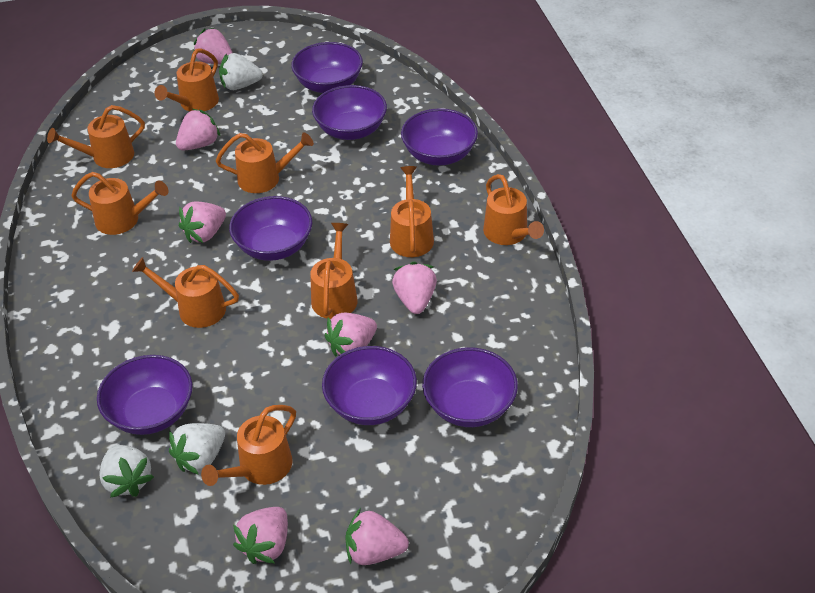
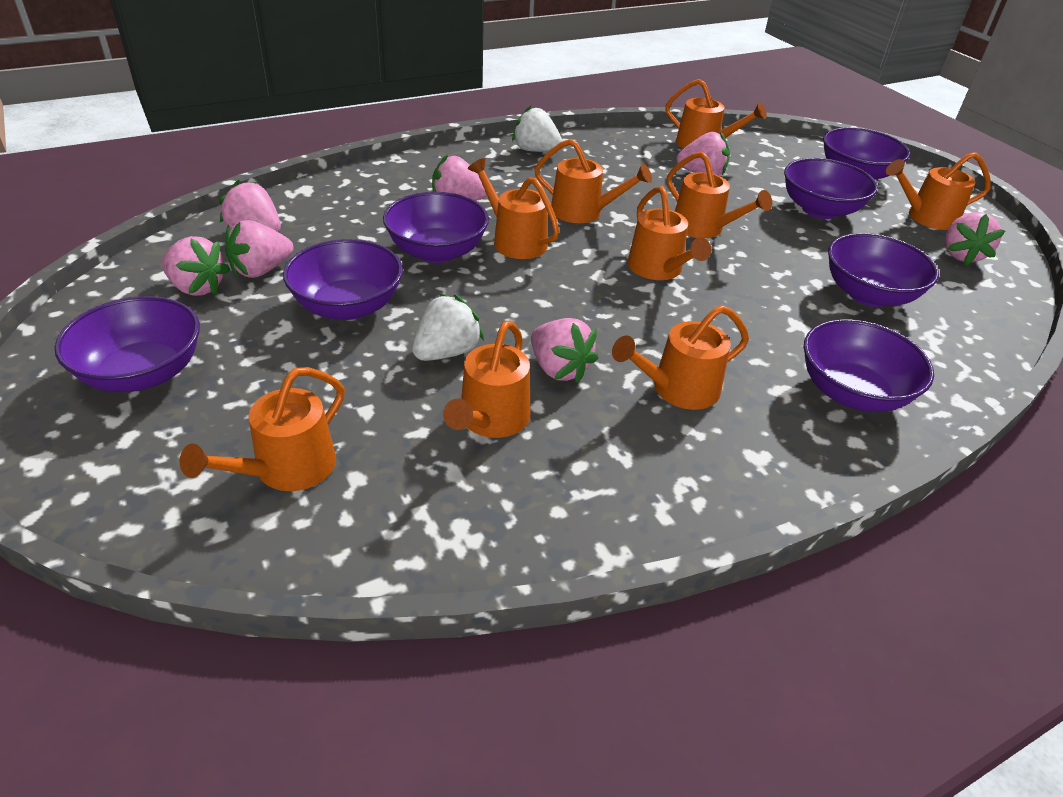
white strawberry: 3 -> 2

